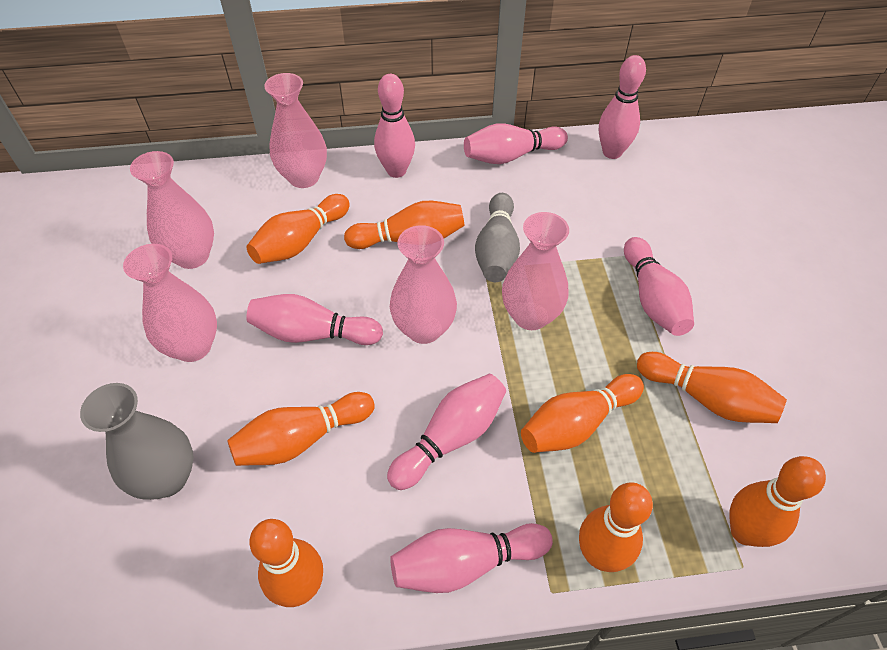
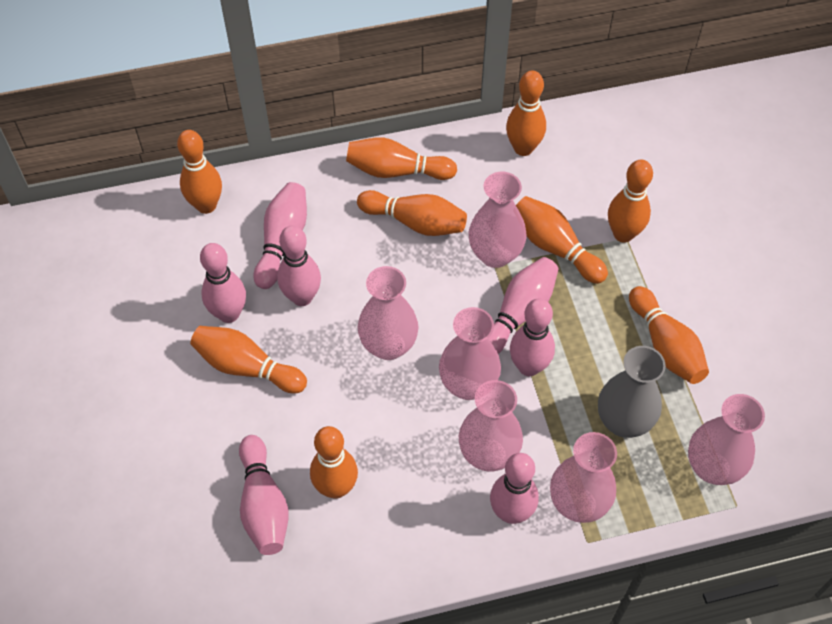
grey bowling pin: 1 -> 0
orange bowling pin: 8 -> 9
pink vase: 5 -> 6

